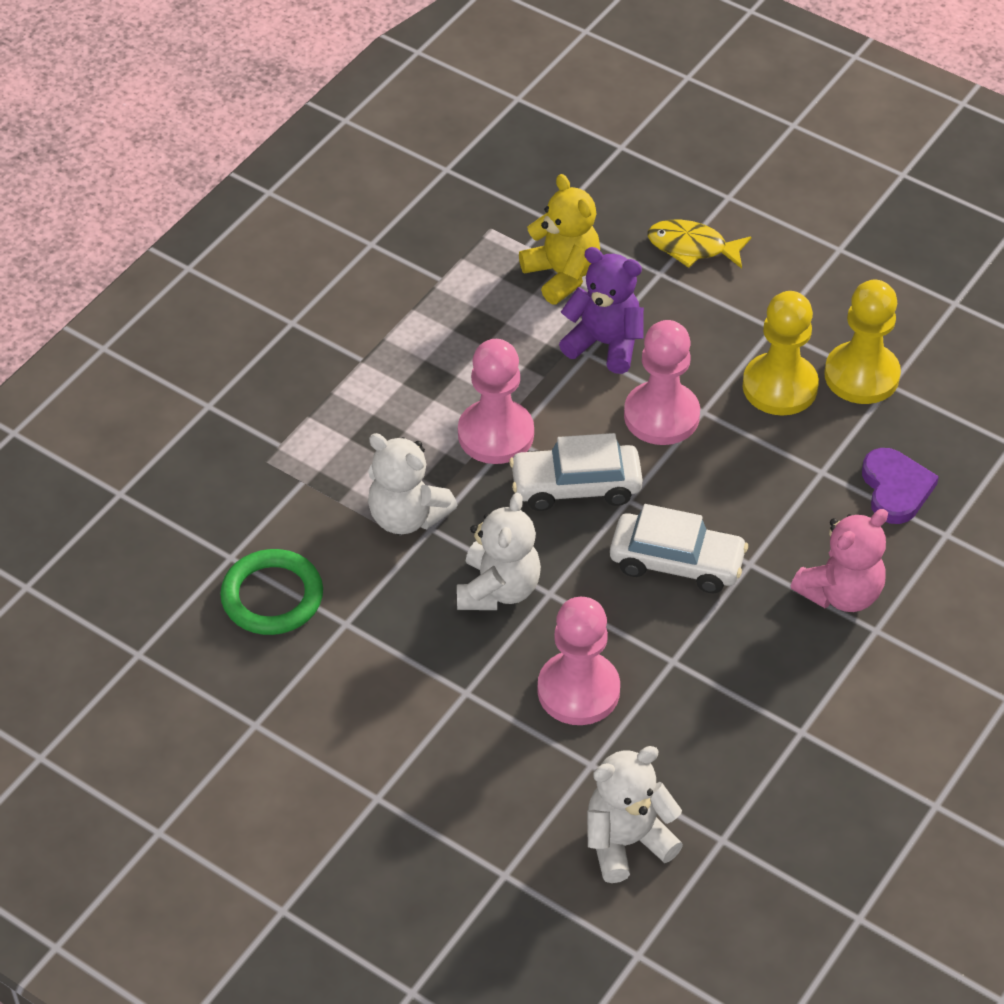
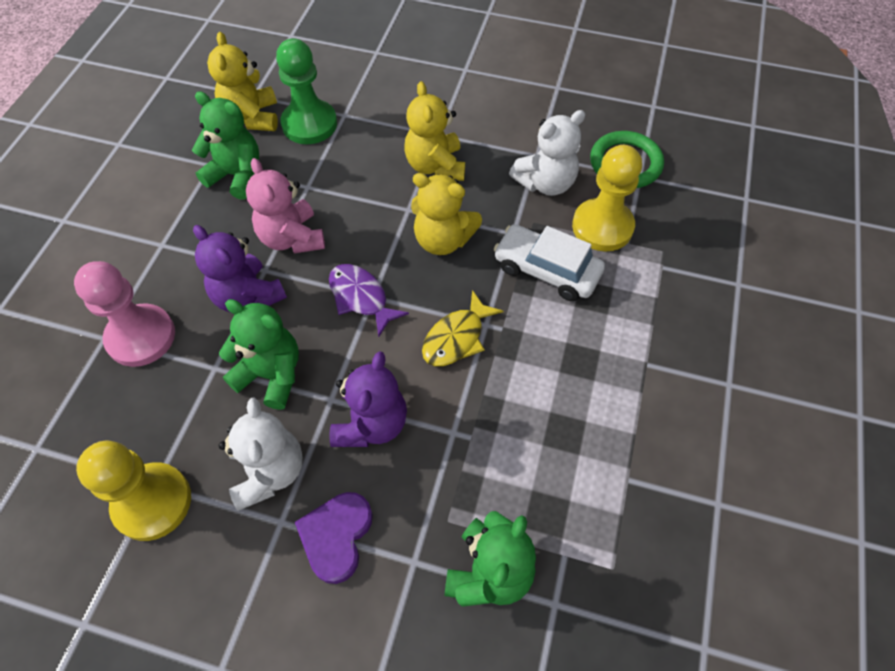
green pawn: 0 -> 1
green teddy bear: 0 -> 3
pink pawn: 3 -> 1
purple fish: 0 -> 1
purple teddy bear: 1 -> 2
white car: 2 -> 1
white teddy bear: 3 -> 2
yellow teddy bear: 1 -> 3

